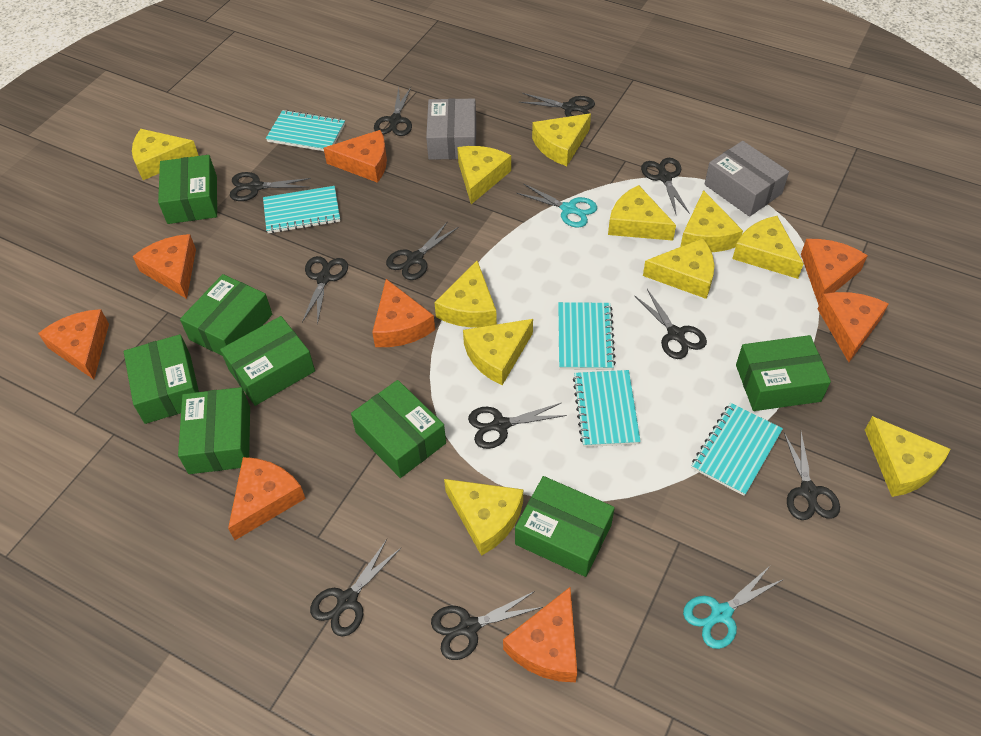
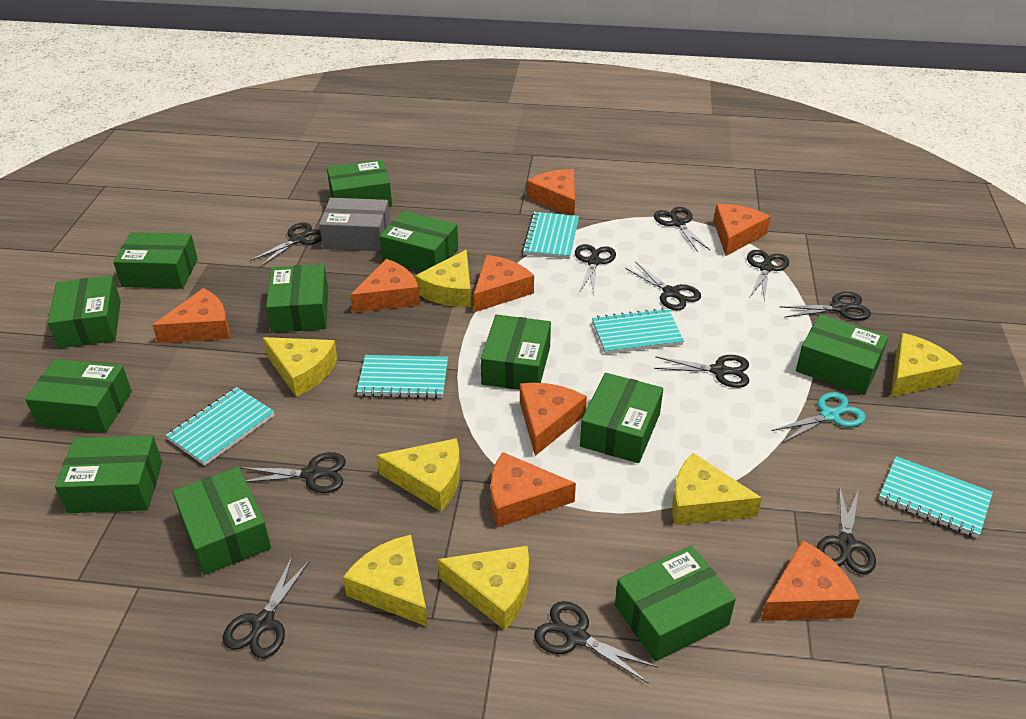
green box: 8 -> 12
grey box: 2 -> 1
turquoise scissors: 2 -> 1
yellow cheese: 11 -> 7

